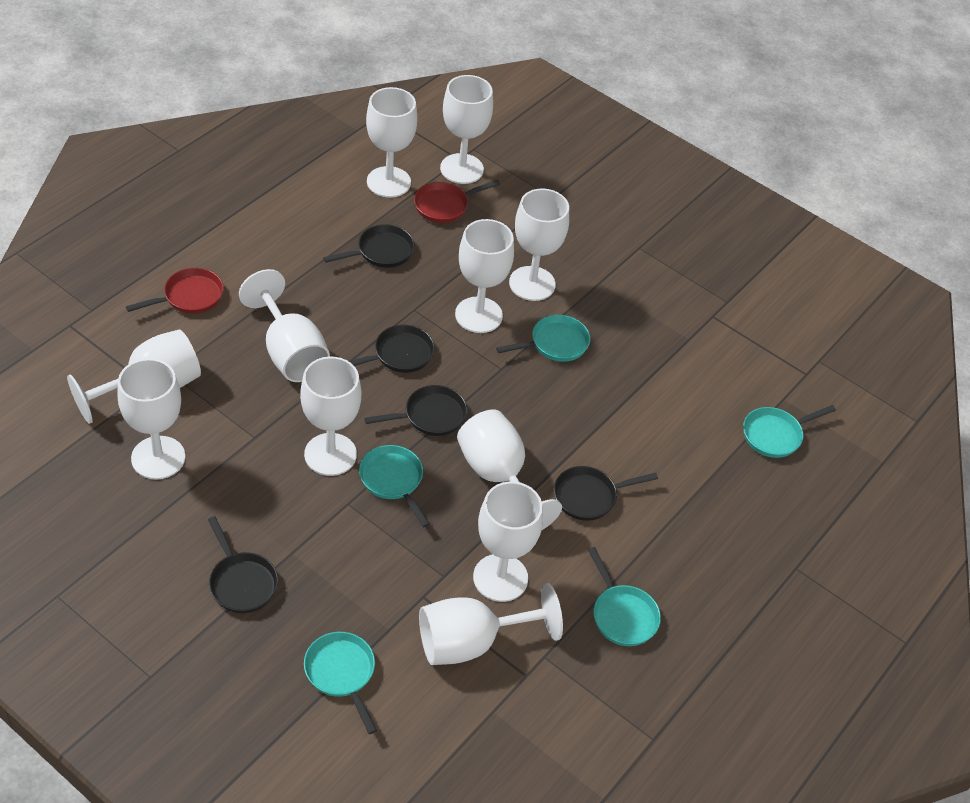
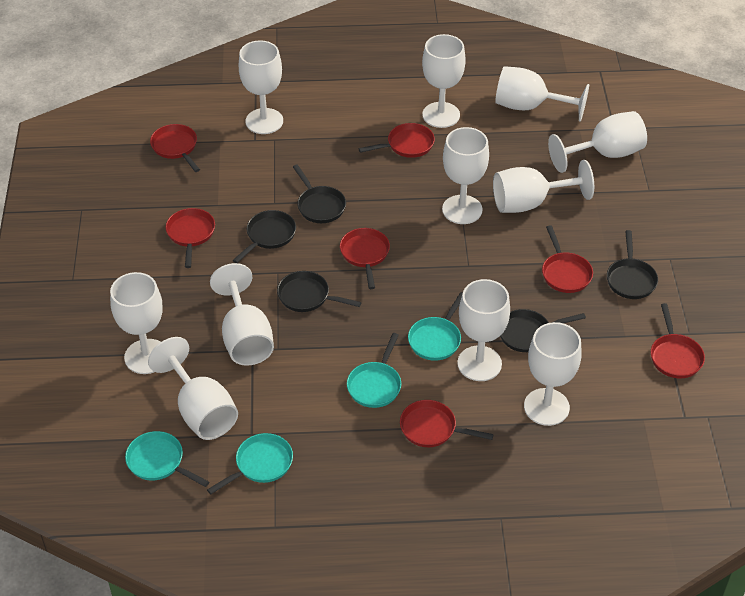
red pan: 2 -> 7
turquoise pan: 5 -> 4

